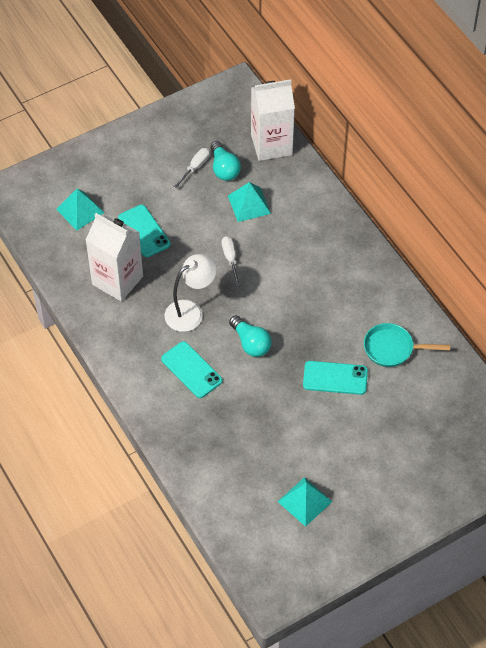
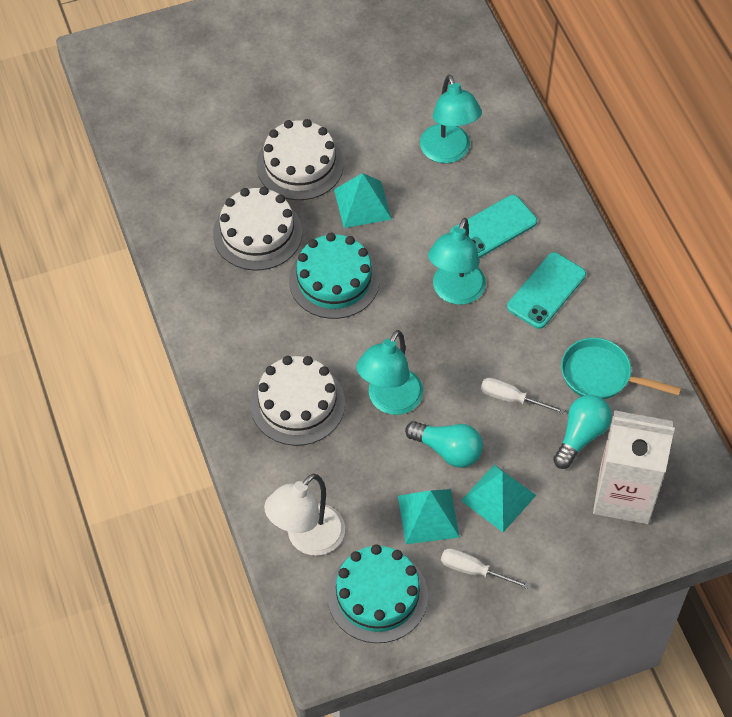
turquoise cake: 0 -> 2
turquoise lamp: 0 -> 3
turquoise phone: 3 -> 2
white cake: 0 -> 3
white carton: 2 -> 1

